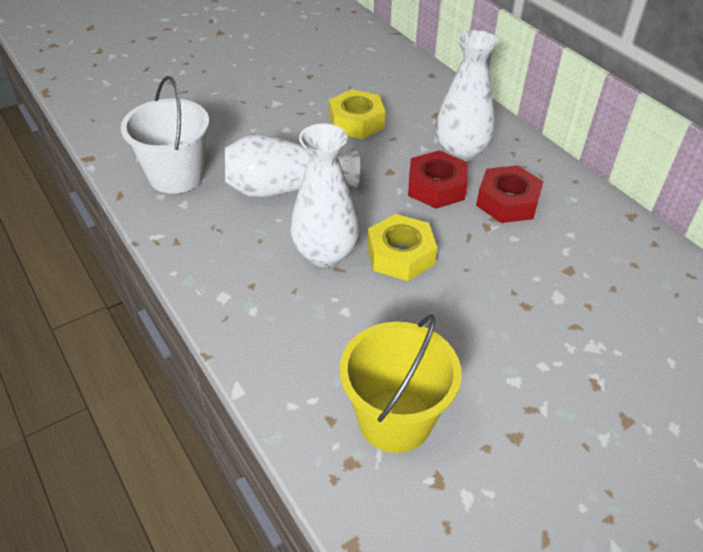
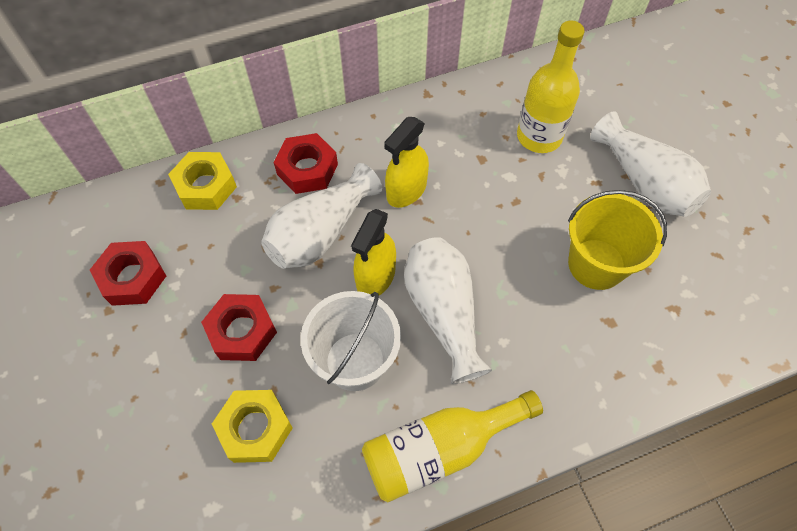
red nut: 2 -> 3
yellow bottle: 0 -> 2
yellow spray bottle: 0 -> 2

